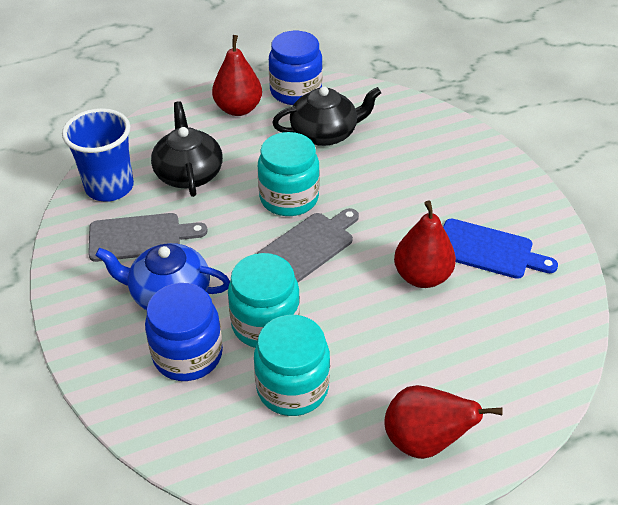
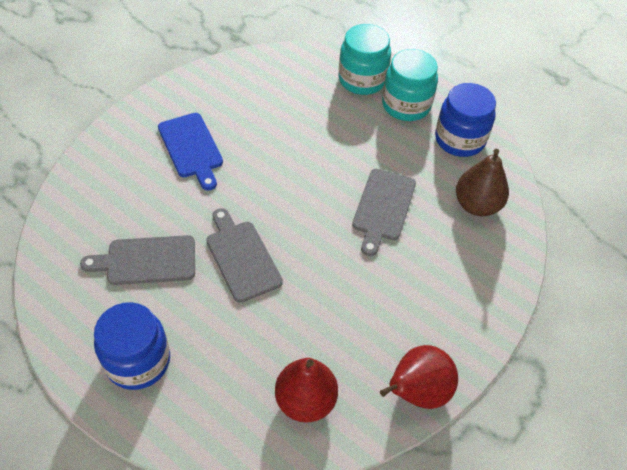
black teapot: 2 -> 0
blue cup: 1 -> 0
blue teapot: 1 -> 0
brown pear: 0 -> 1
grey cutting board: 2 -> 3
red pear: 3 -> 2
turquoise jar: 3 -> 2

